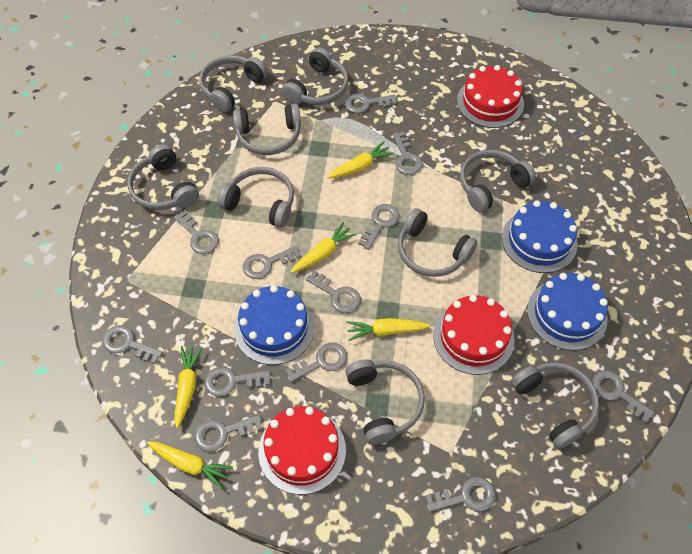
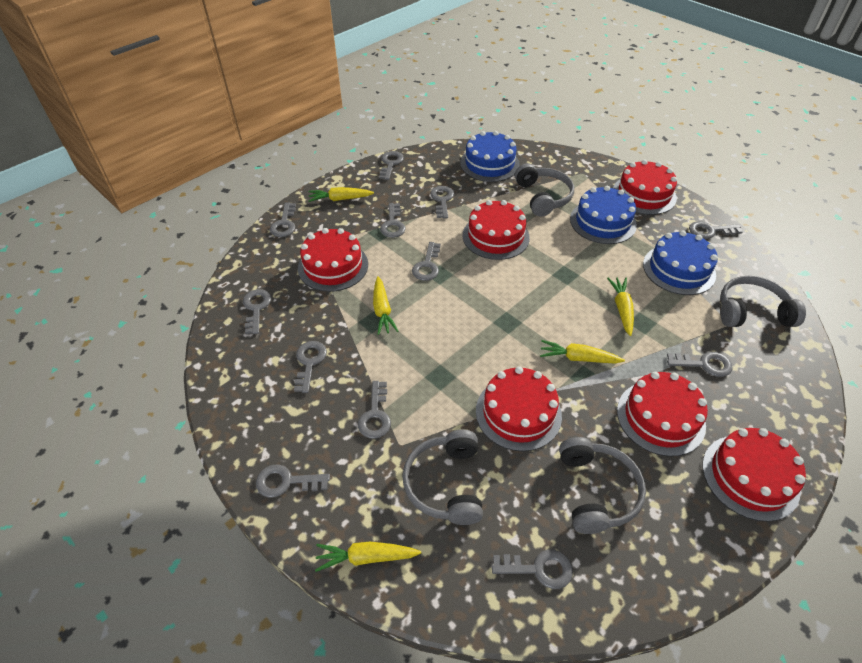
grey headphones: 9 -> 4
red cake: 3 -> 6

